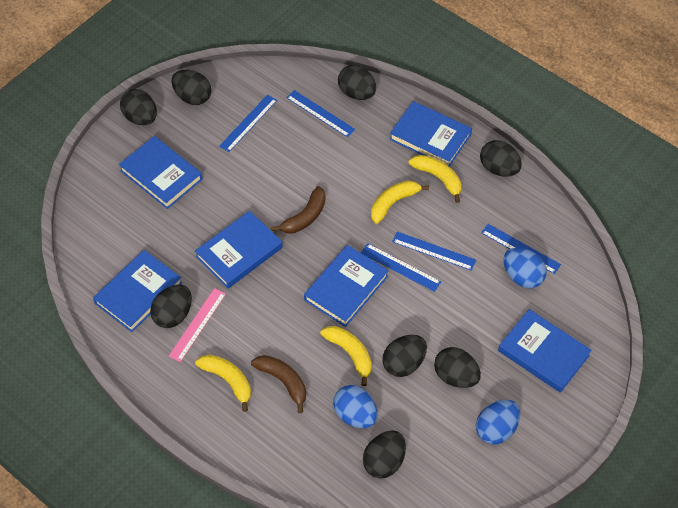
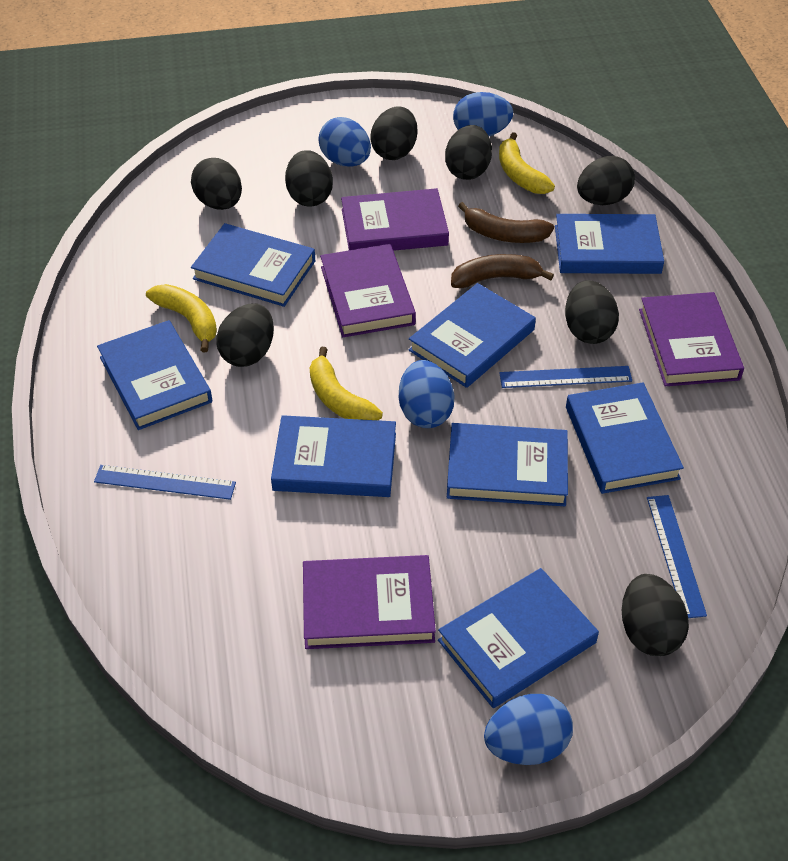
blue book: 6 -> 8
blue egg: 3 -> 4
blue ruler: 5 -> 3
pink ruler: 1 -> 0
purple book: 0 -> 4
yellow banana: 4 -> 3

